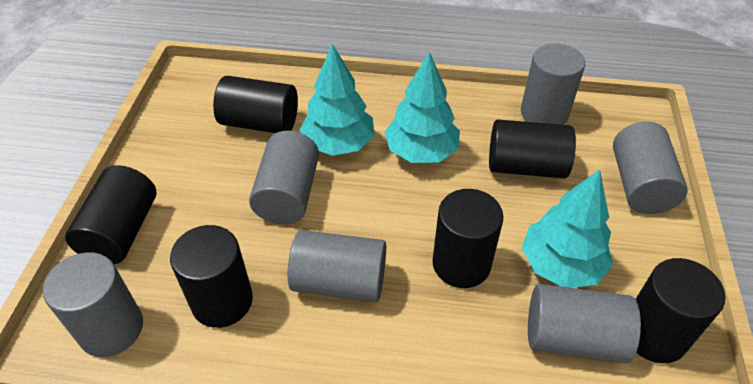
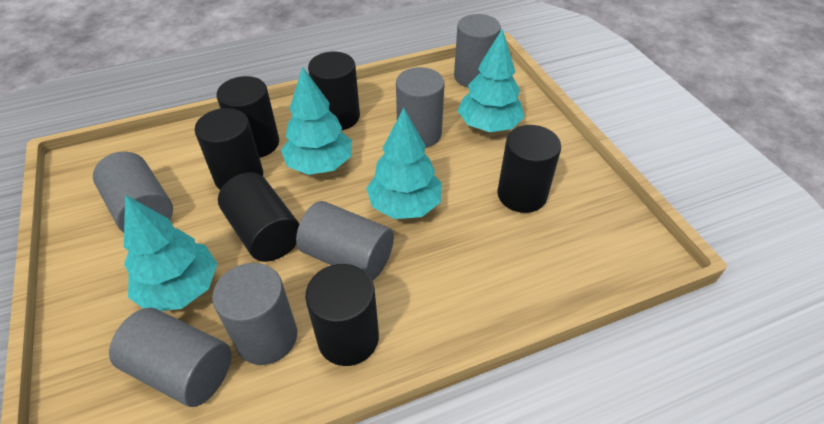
turquoise tree: 3 -> 4

